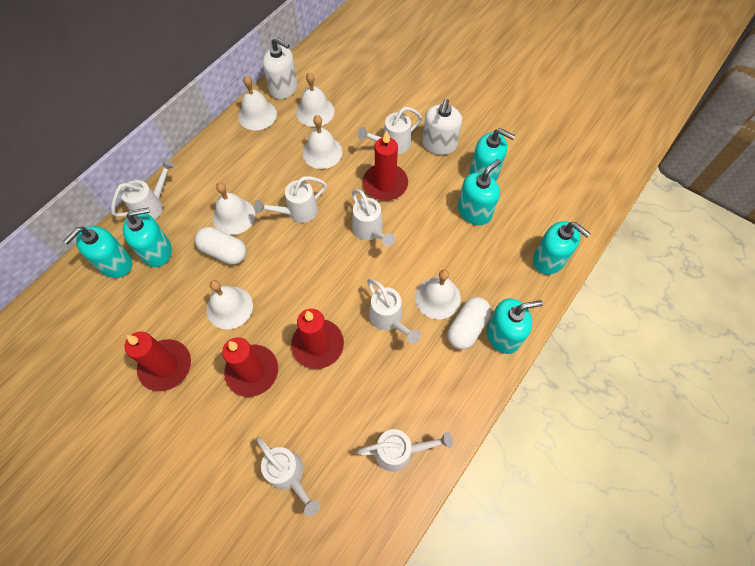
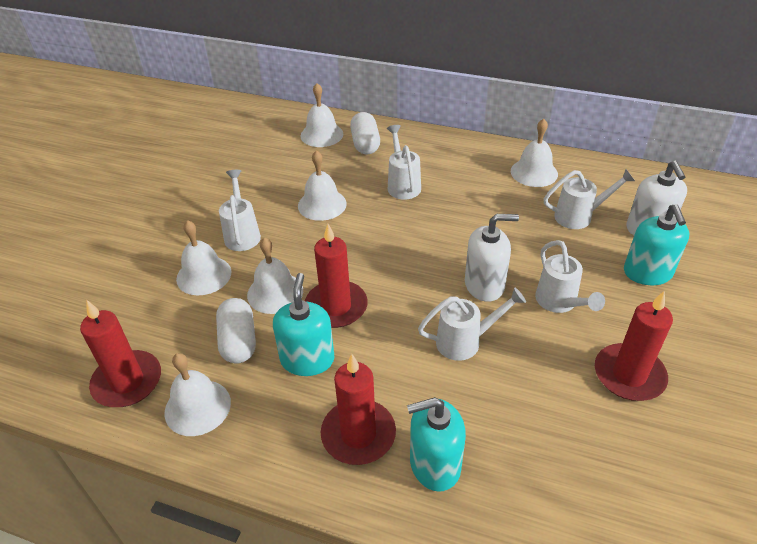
turquoise soap dispenser: 6 -> 3
white watering can: 7 -> 5

